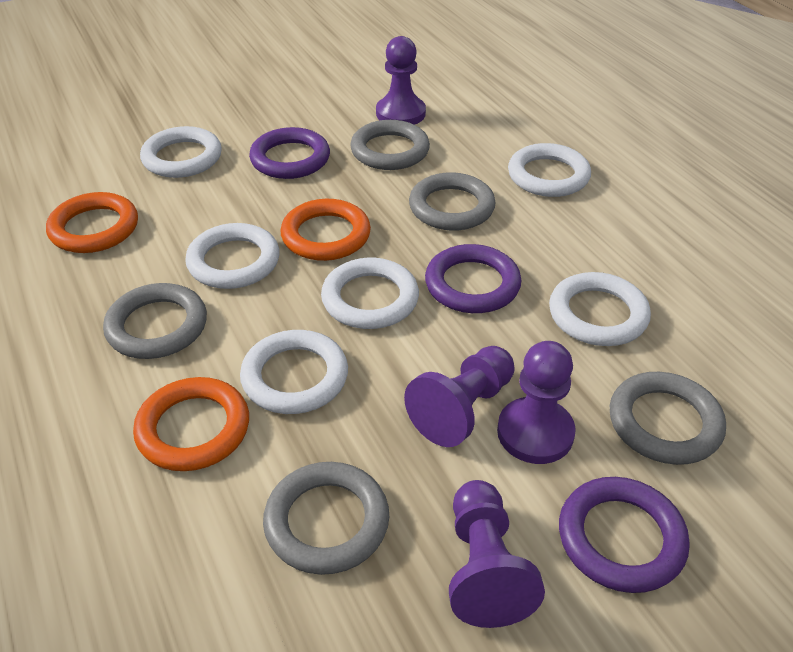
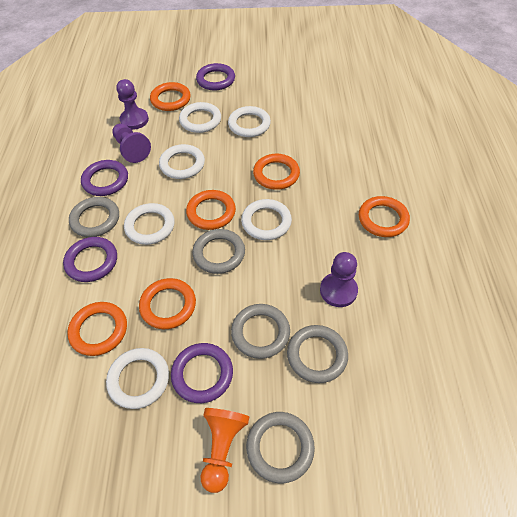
orange pawn: 0 -> 1
orange ring: 3 -> 6
purple pawn: 4 -> 3
purple ring: 3 -> 4

